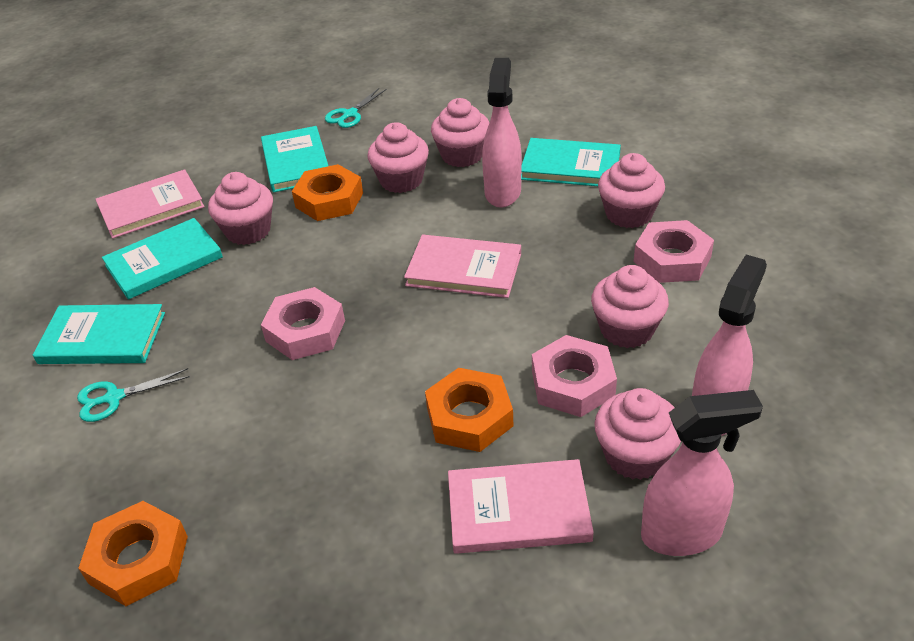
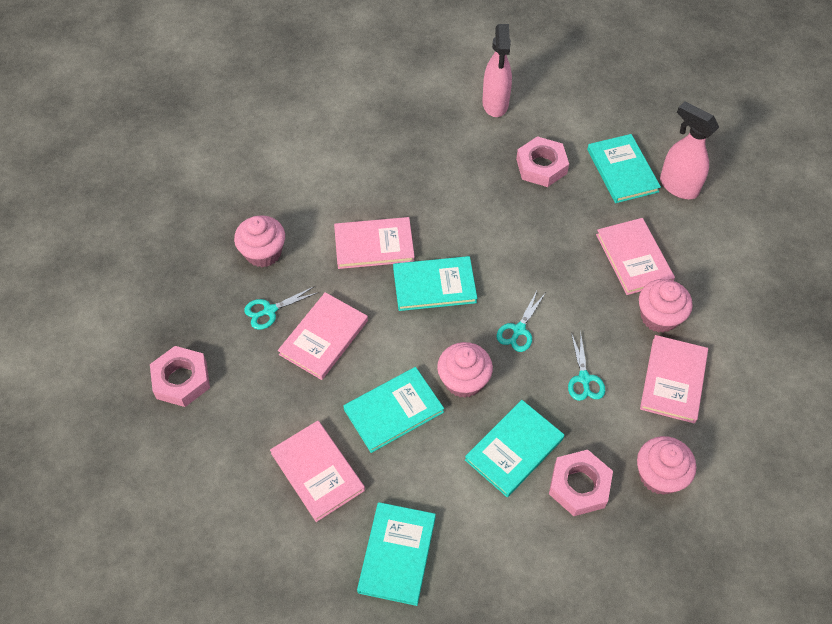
orange nut: 3 -> 0
pink book: 3 -> 5
pink cupcake: 6 -> 4
pink spray bottle: 3 -> 2
turquoise book: 4 -> 5
turquoise scissors: 2 -> 3

